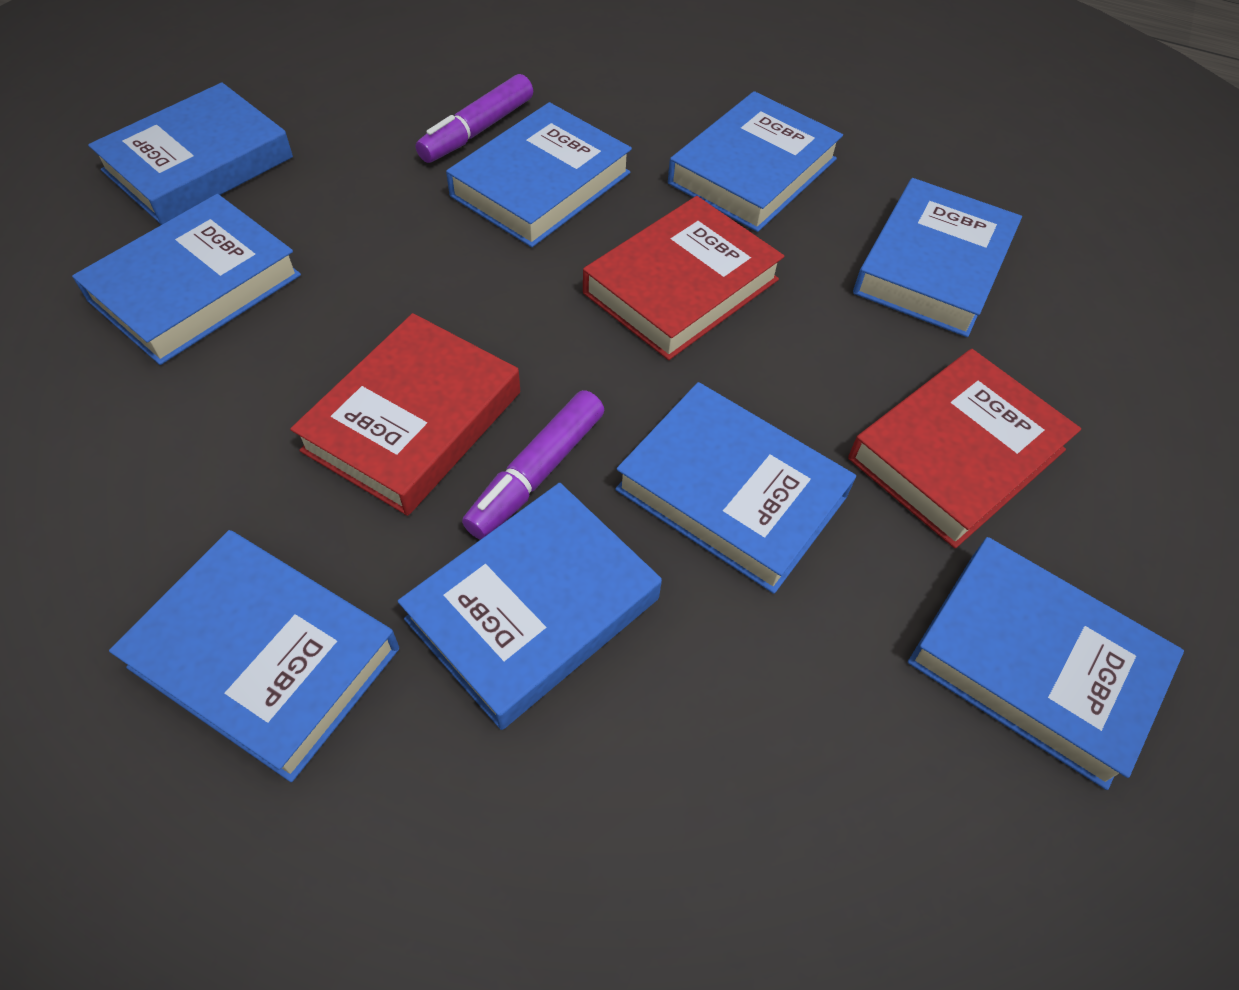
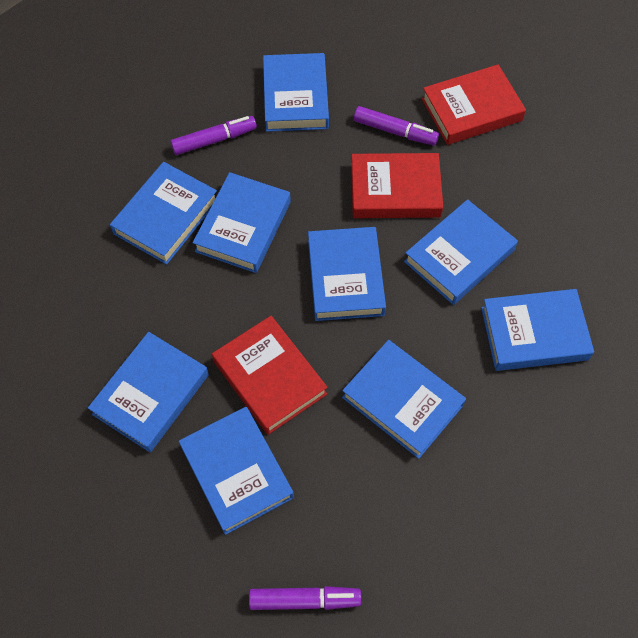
purple marker: 2 -> 3

